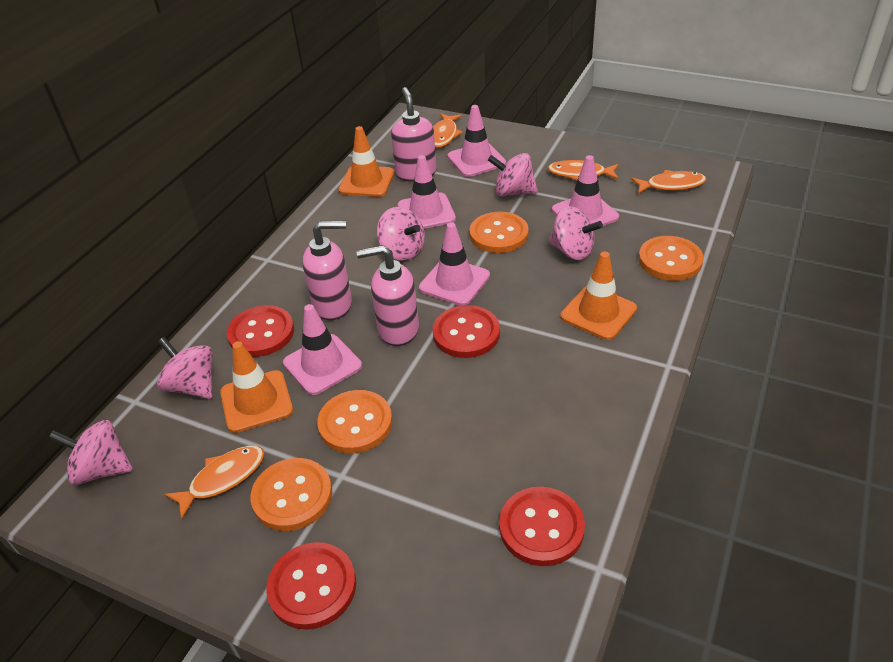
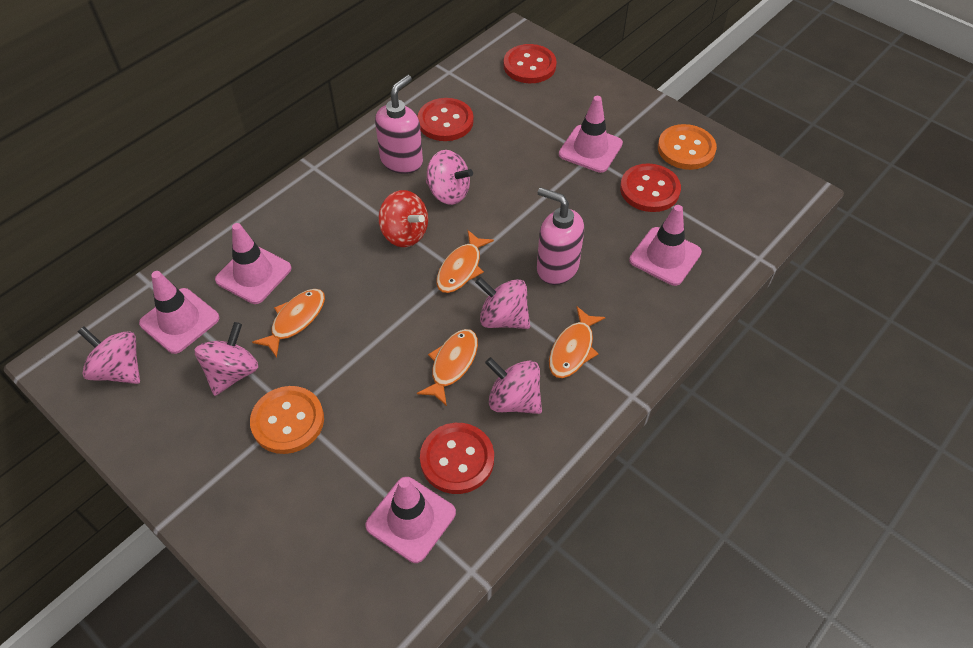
orange button: 4 -> 2
orange traffic cone: 3 -> 0
pink soap dispenser: 3 -> 2
red spinning top: 0 -> 1

